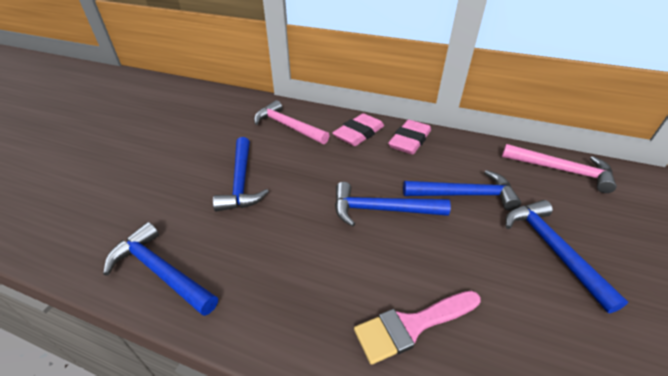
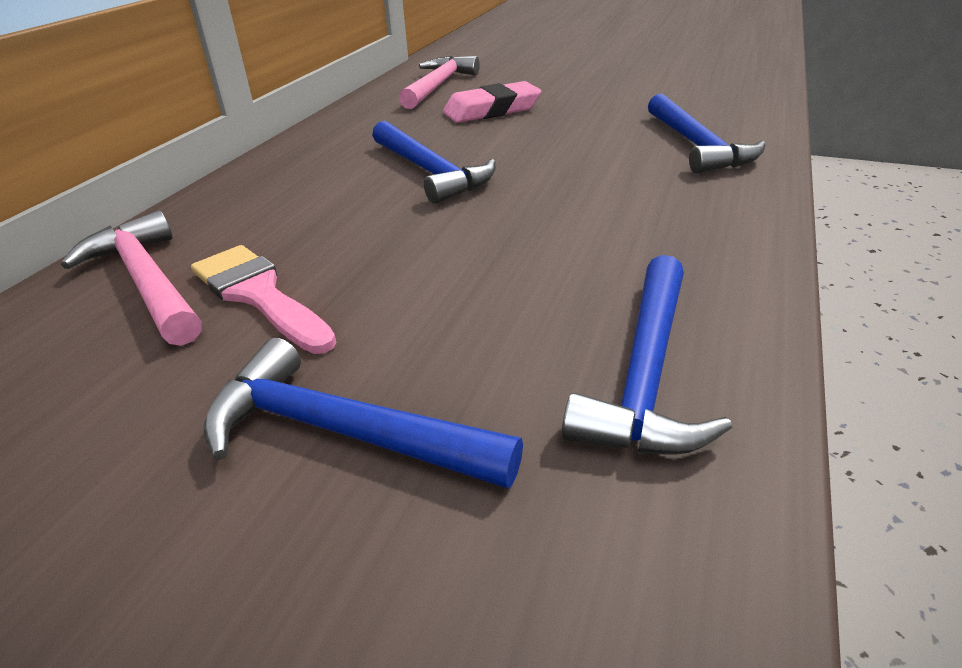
blue hammer: 5 -> 4
pink eraser: 2 -> 1

